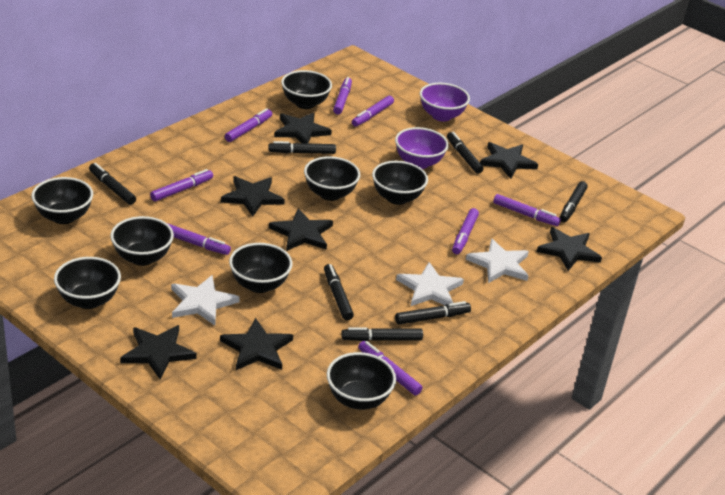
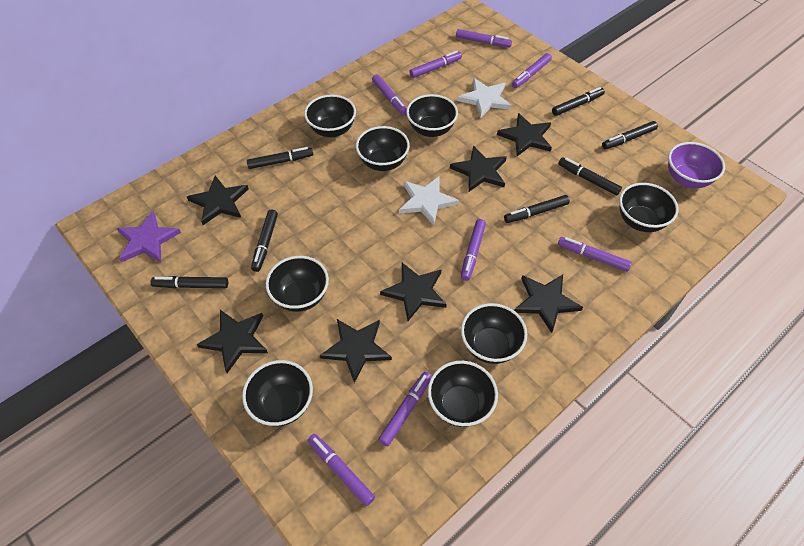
purple bowl: 2 -> 1
purple star: 0 -> 1
white star: 3 -> 2

